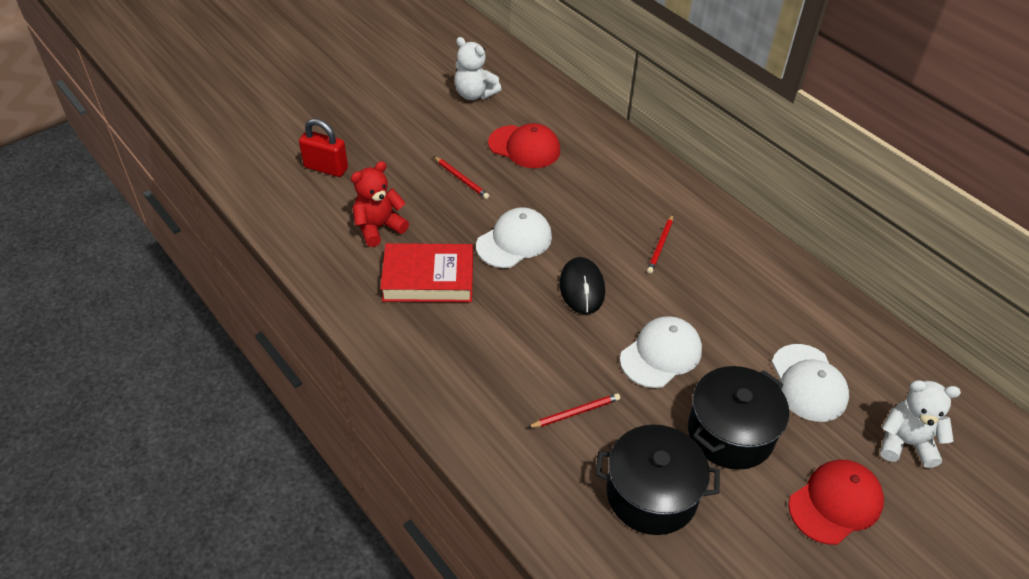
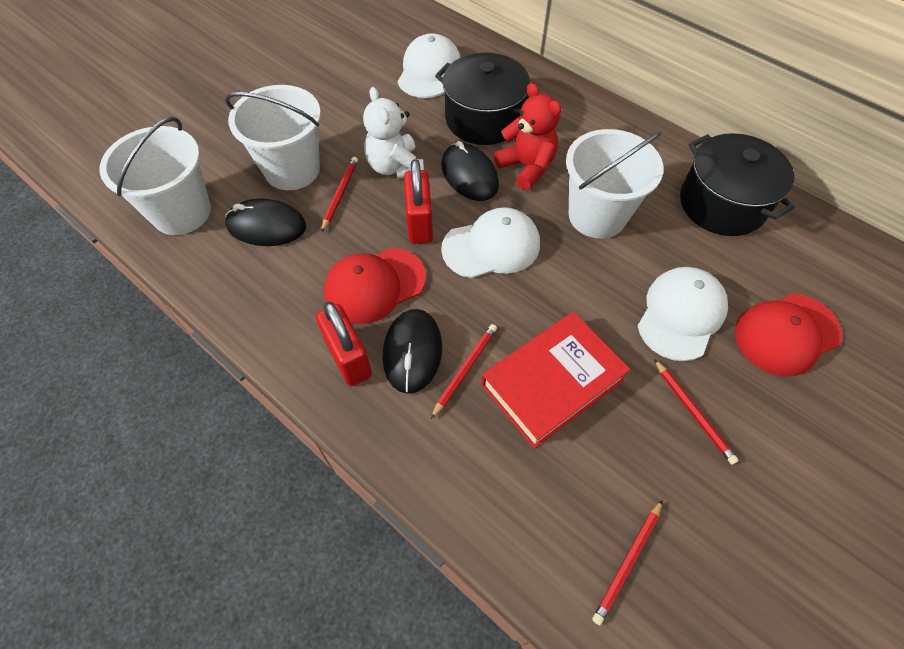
black mouse: 1 -> 3
red padlock: 1 -> 2
red pencil: 3 -> 4
white bucket: 0 -> 3
white teddy bear: 2 -> 1

